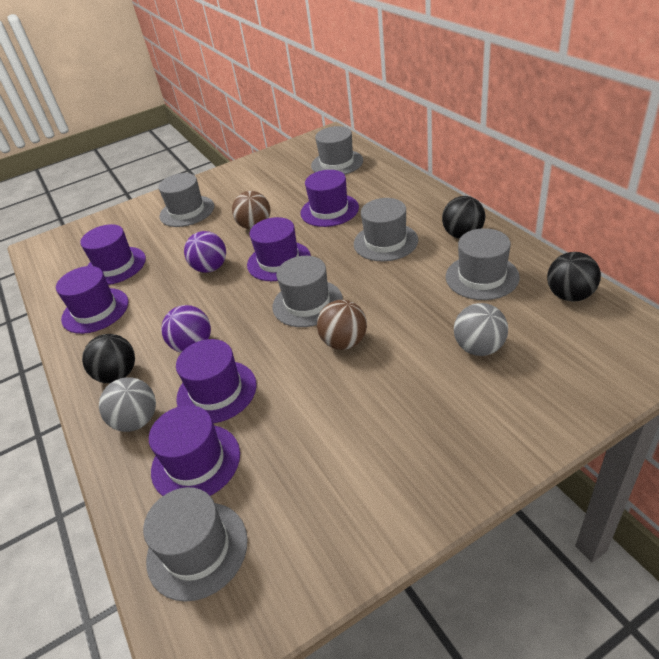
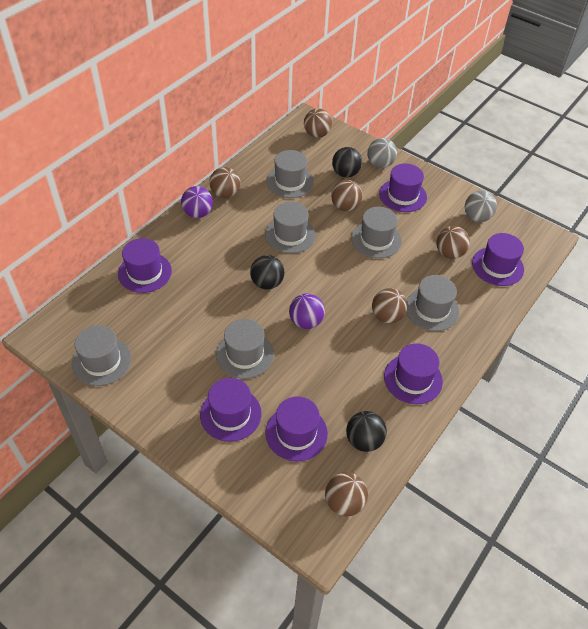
brown ball: 2 -> 6

